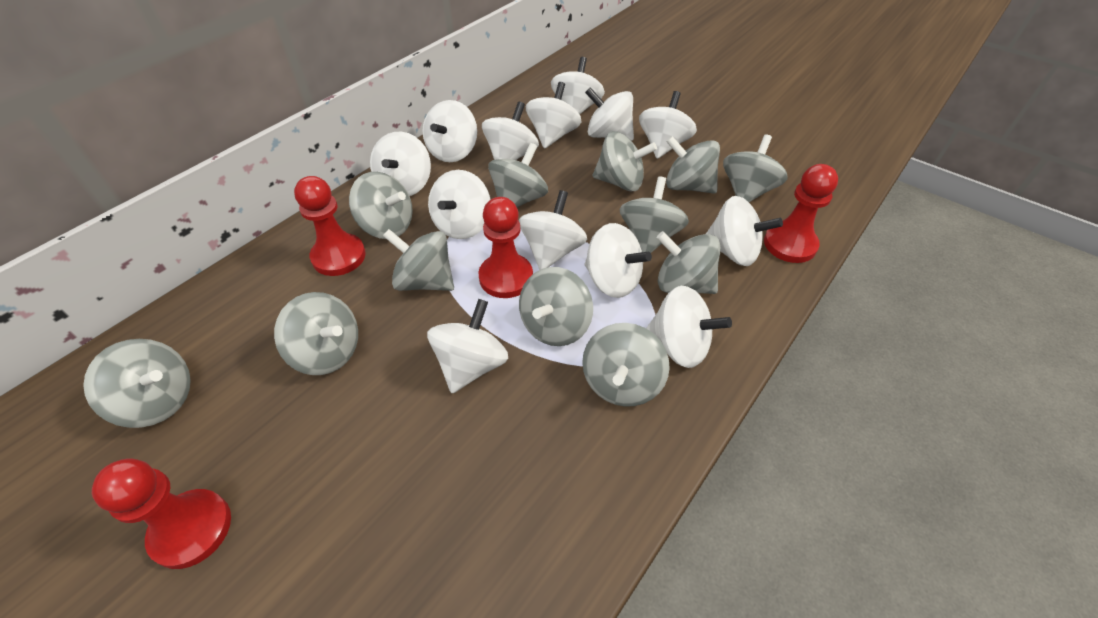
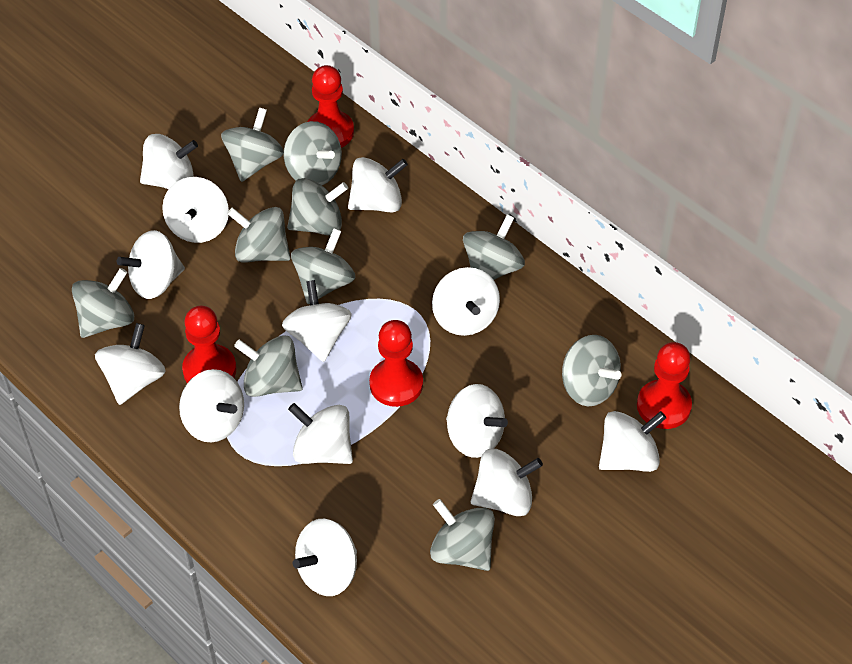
grey spinning top: 12 -> 10

